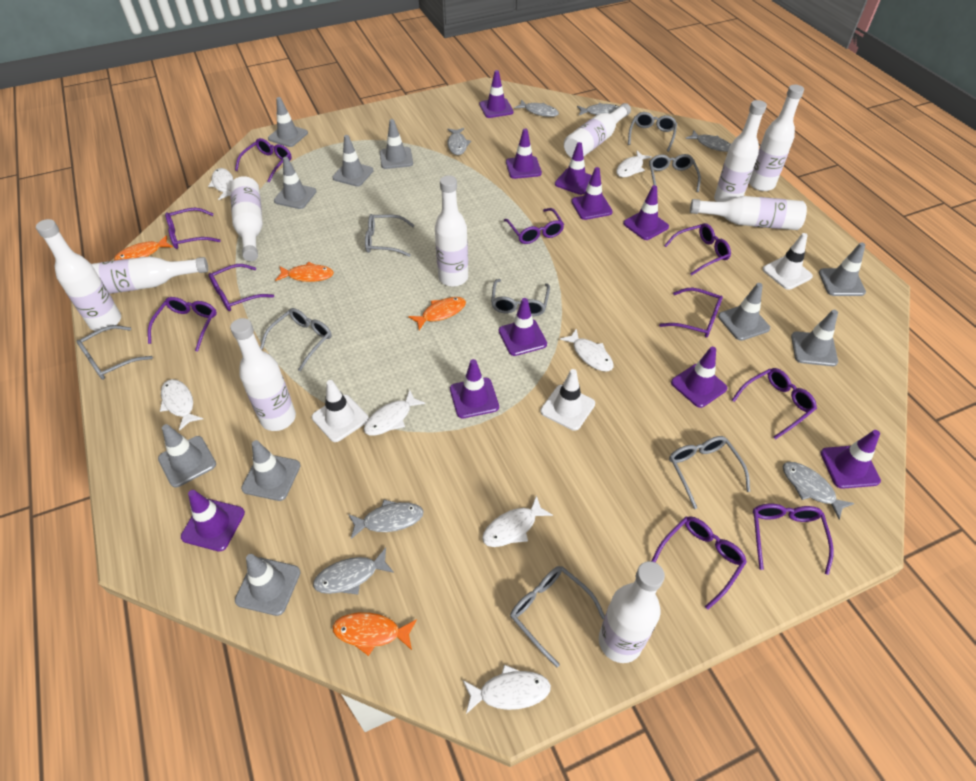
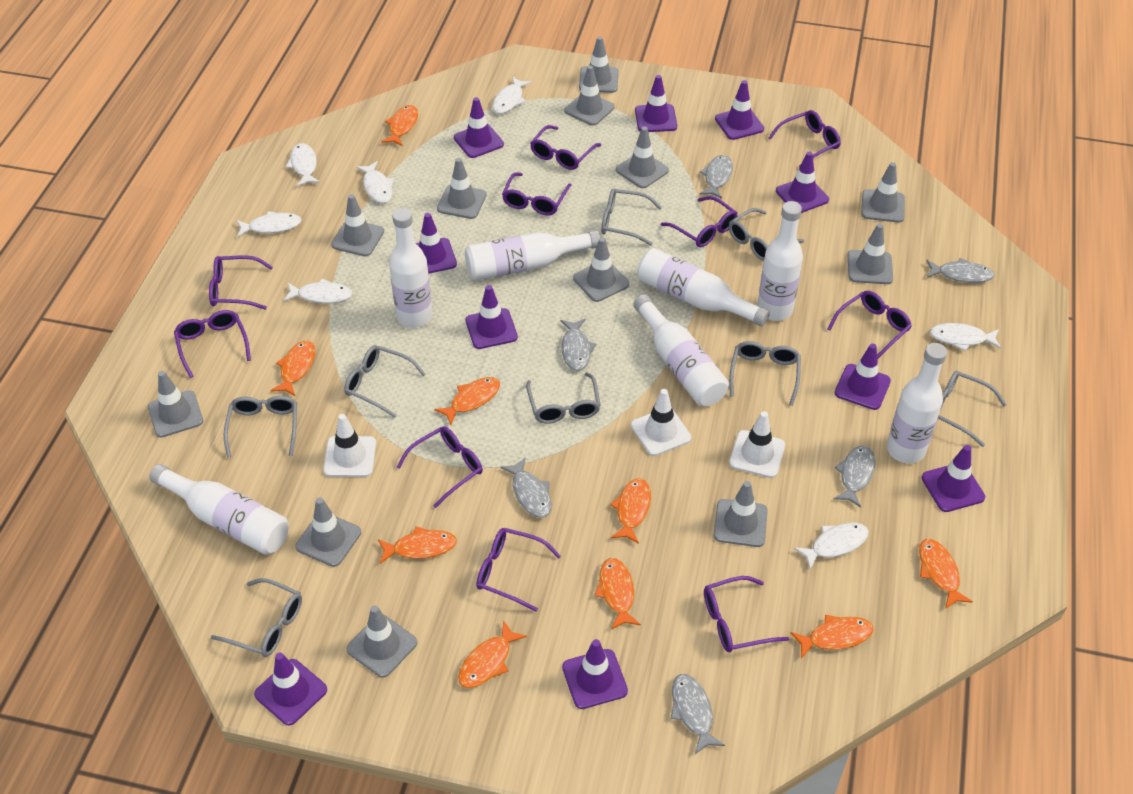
grey fish: 7 -> 6
grey traffic cone: 10 -> 12
orange fish: 4 -> 9
white bottle: 10 -> 7

